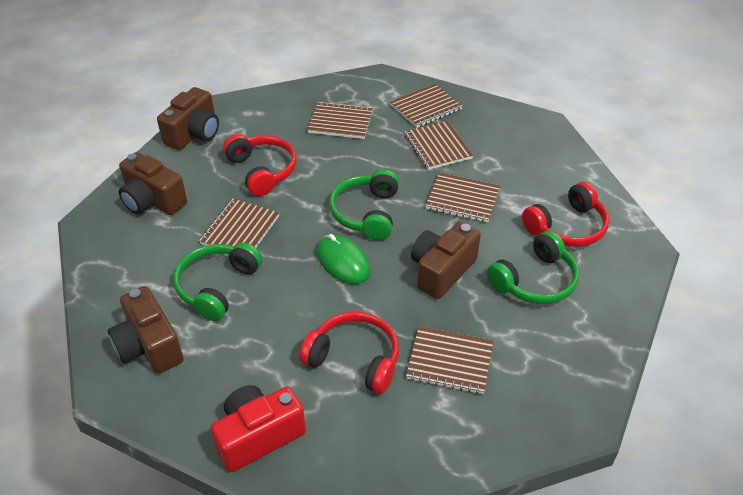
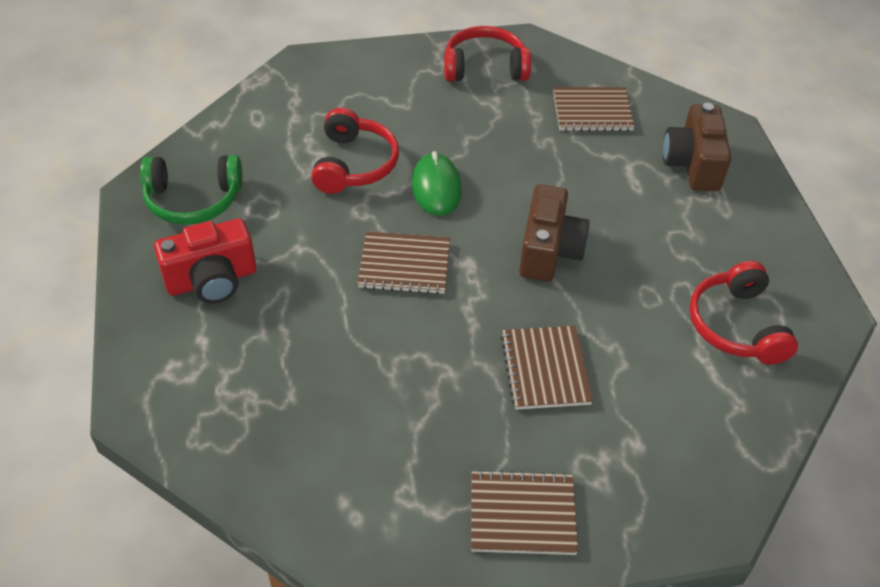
brown camera: 4 -> 2
brown notebook: 6 -> 4
green headphones: 3 -> 1

